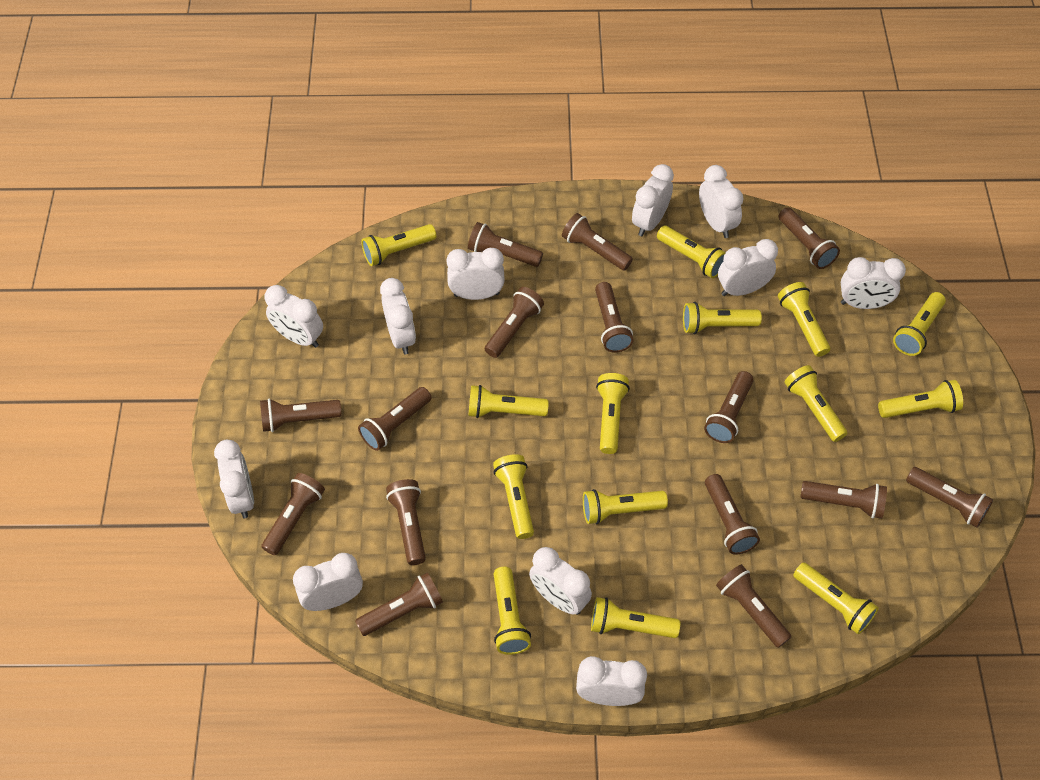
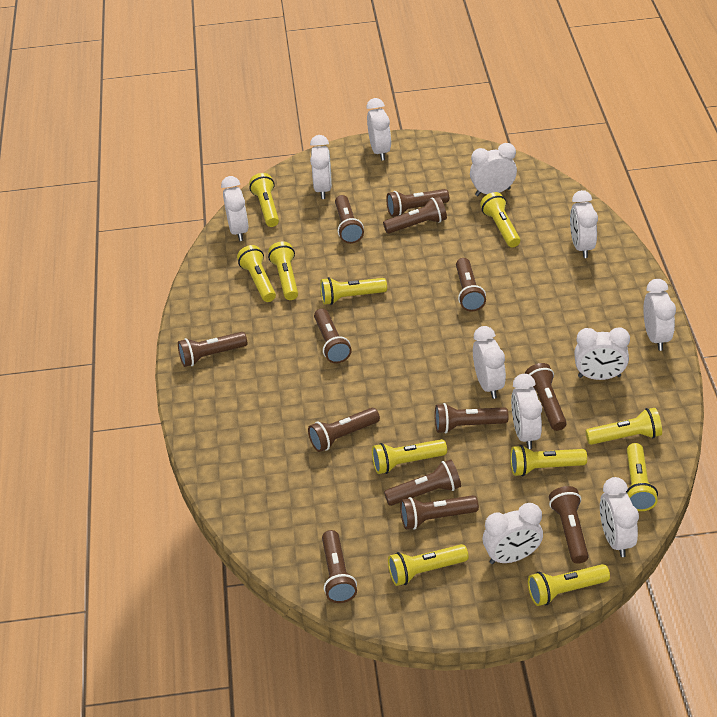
brown flashlight: 15 -> 13
yellow flashlight: 14 -> 11

